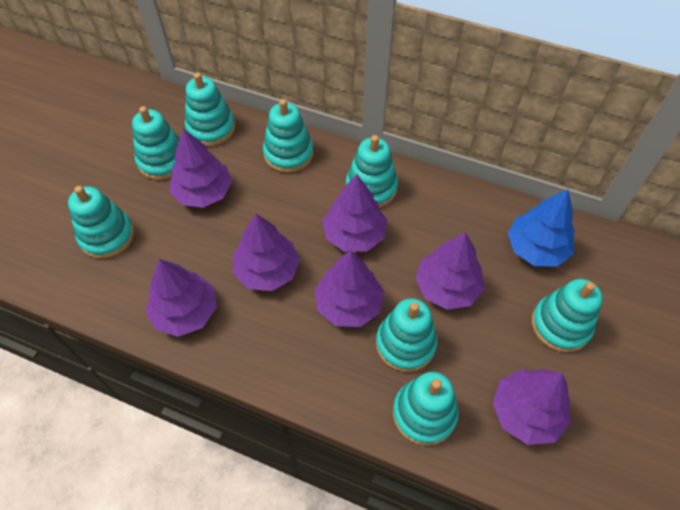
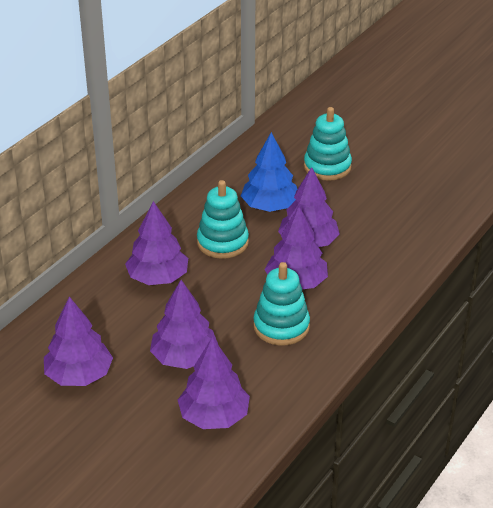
purple tree: 7 -> 6
turquoise stacking toy: 8 -> 3

